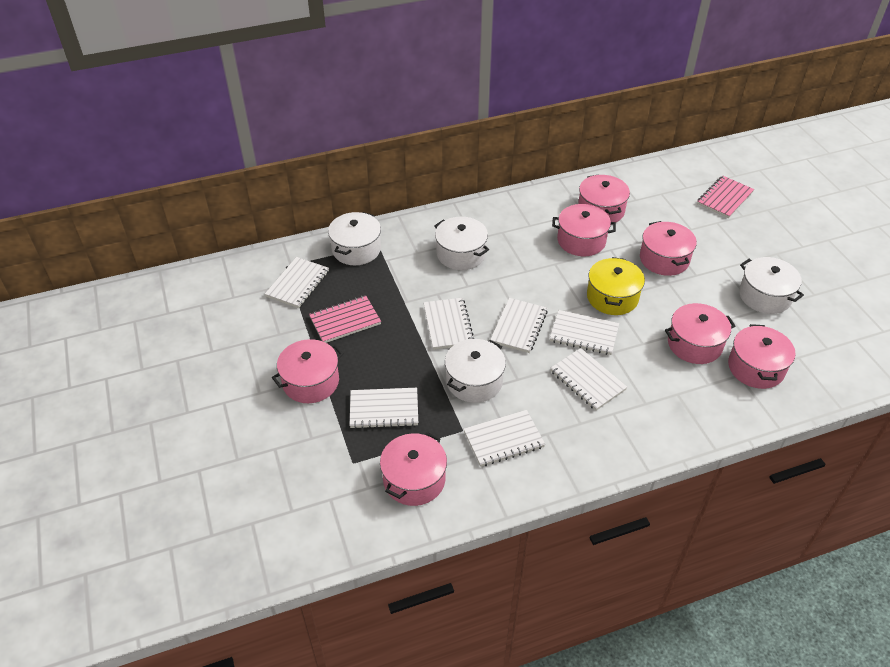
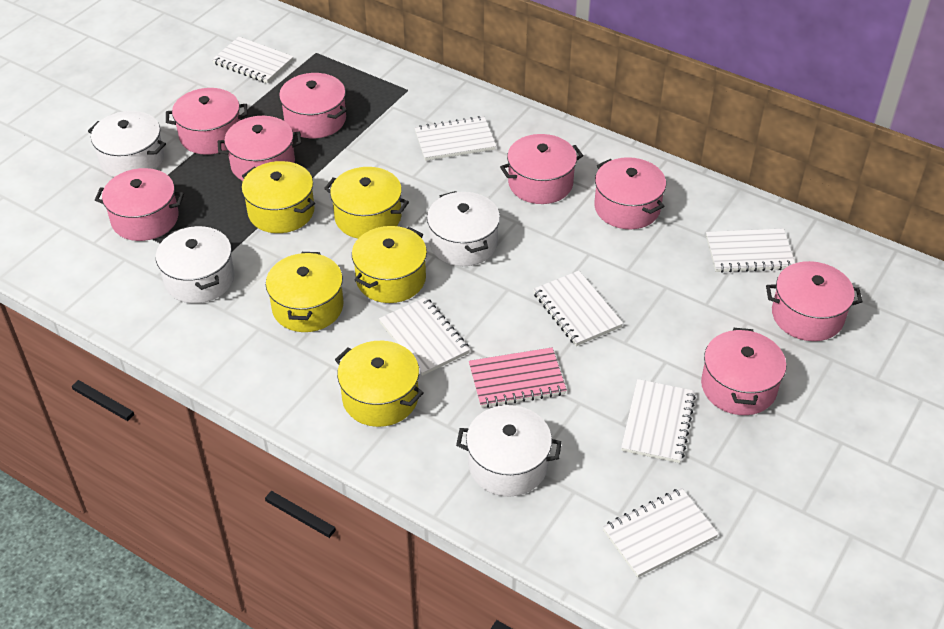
pink notebook: 2 -> 1
pink pot: 7 -> 8
yellow pot: 1 -> 5

